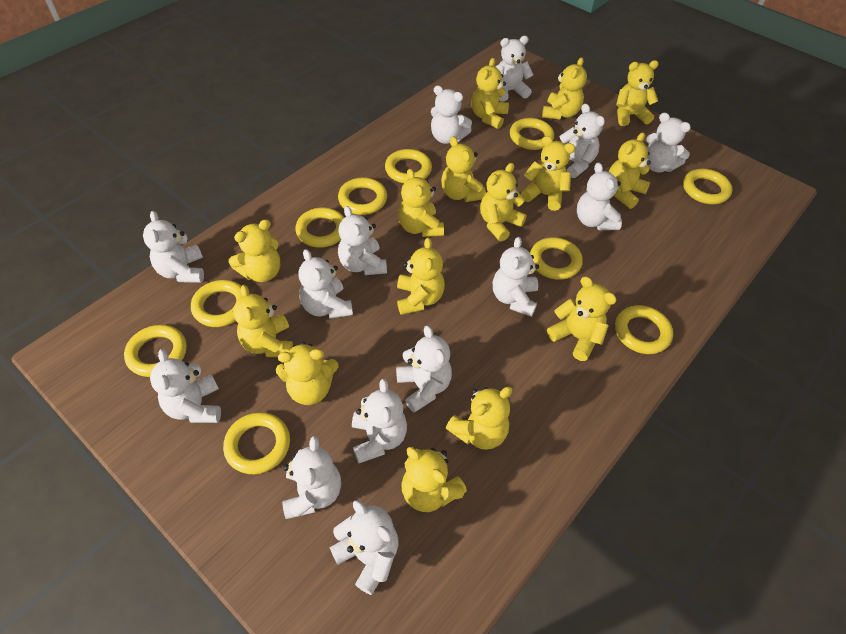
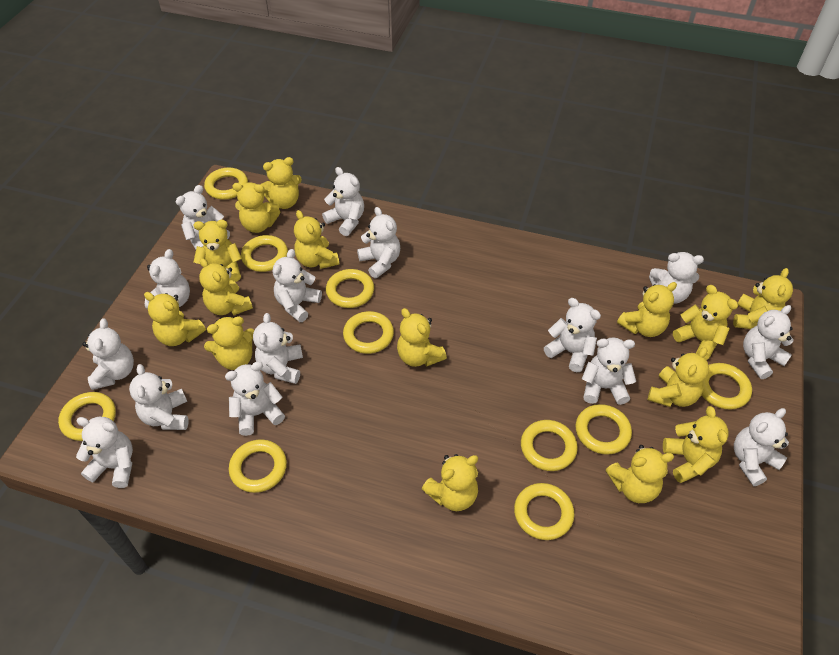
white teddy bear: 14 -> 15

